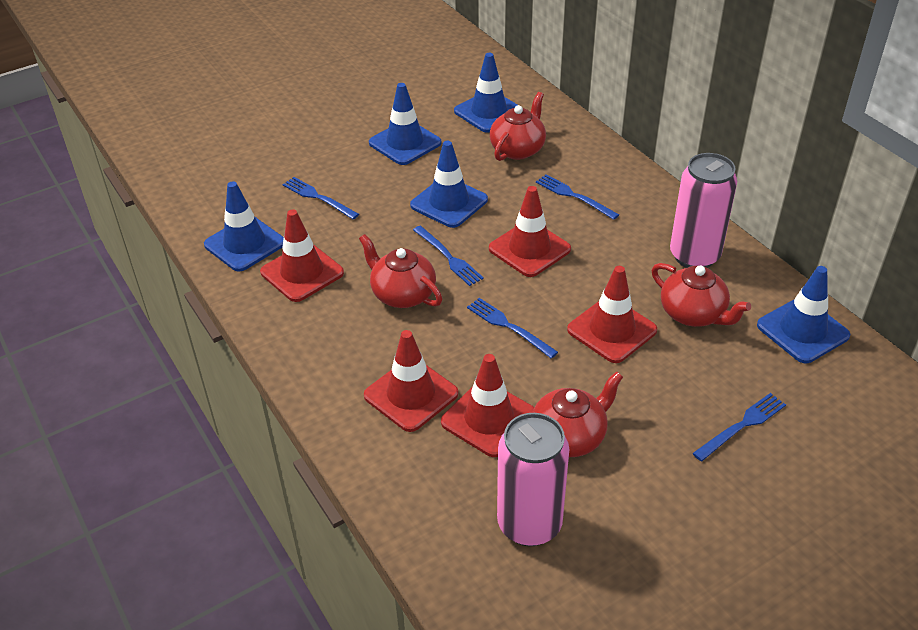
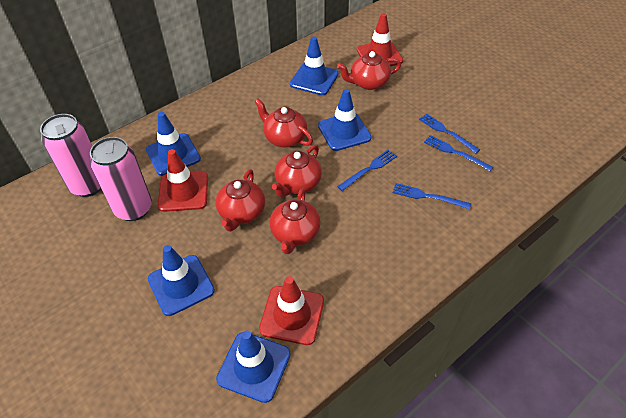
blue fork: 5 -> 4
red teapot: 4 -> 5
red traffic cone: 5 -> 3

